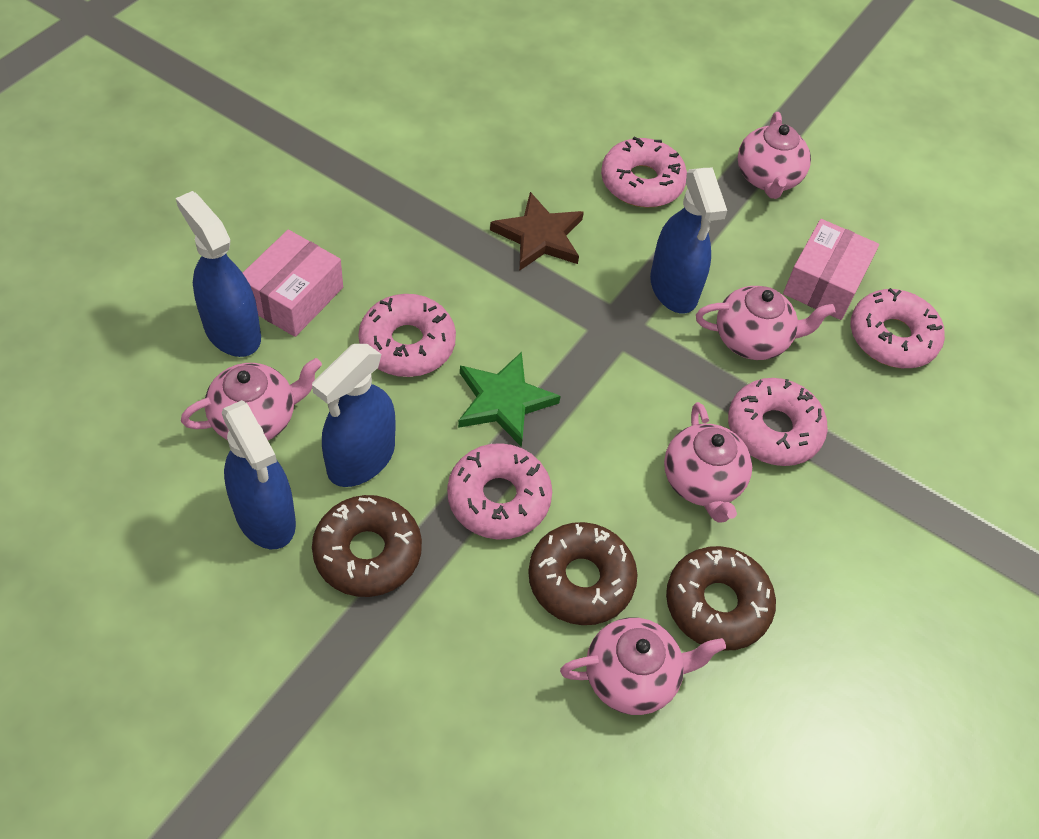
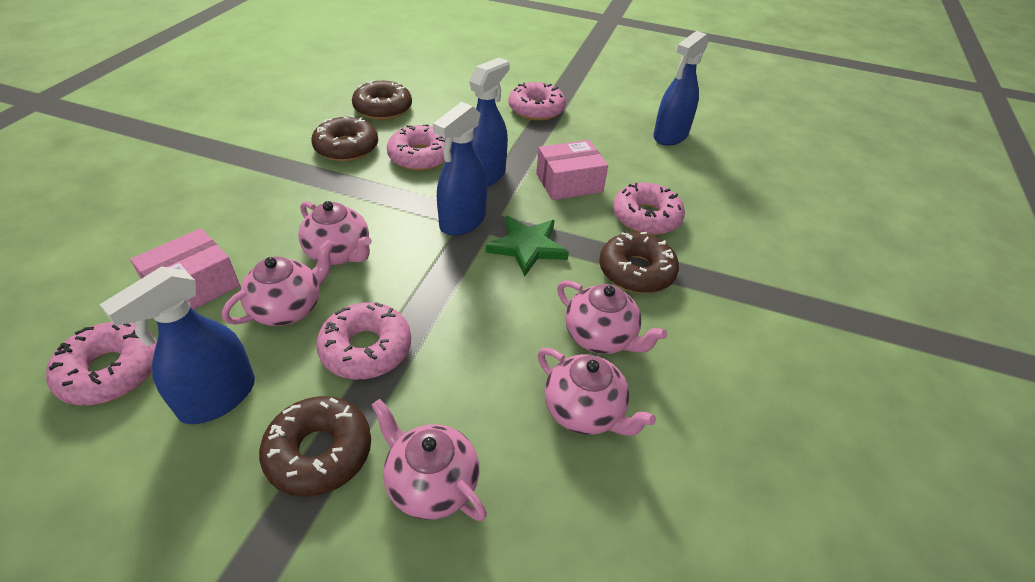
brown donut: 3 -> 4
brown star: 1 -> 0

